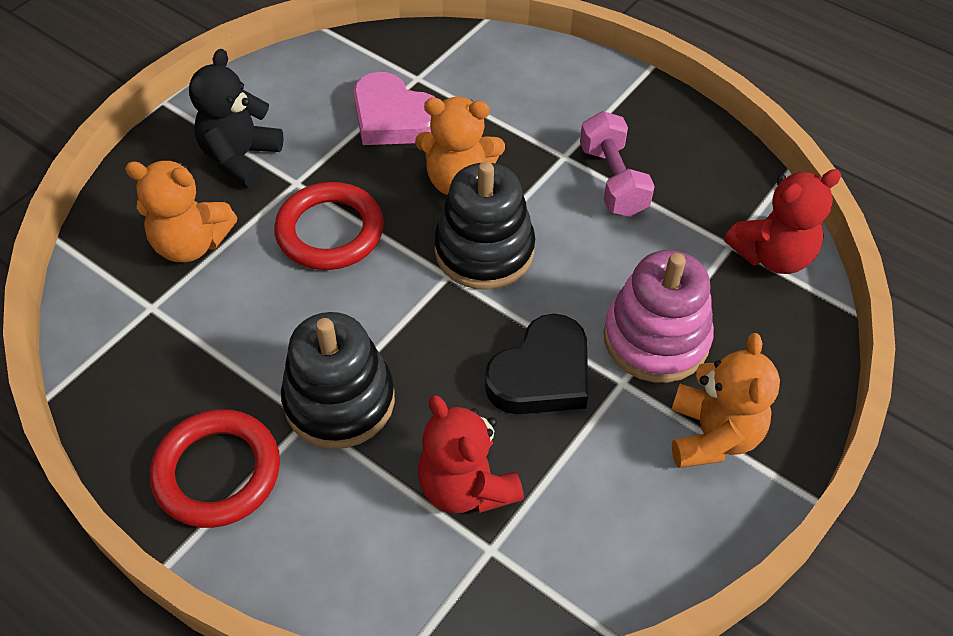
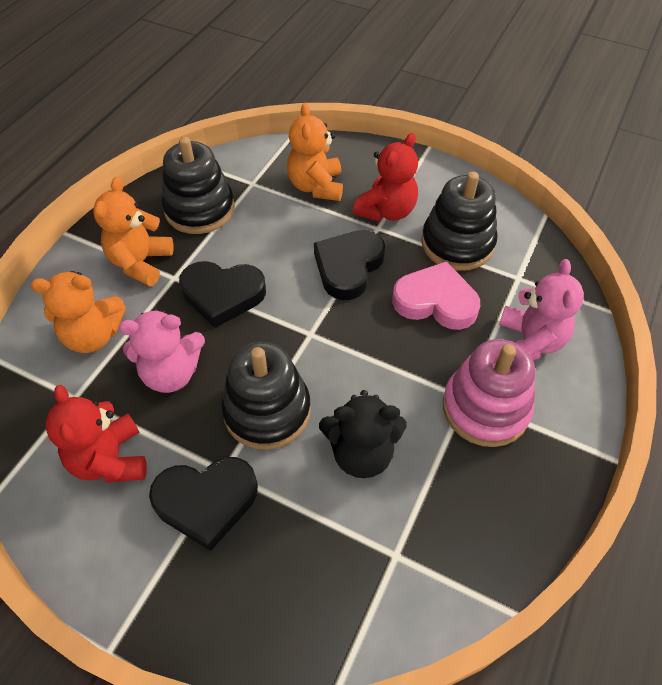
black heart: 1 -> 3
black stacking toy: 2 -> 3
pink dumbbell: 1 -> 0
pink teddy bear: 0 -> 2
red ring: 2 -> 0

